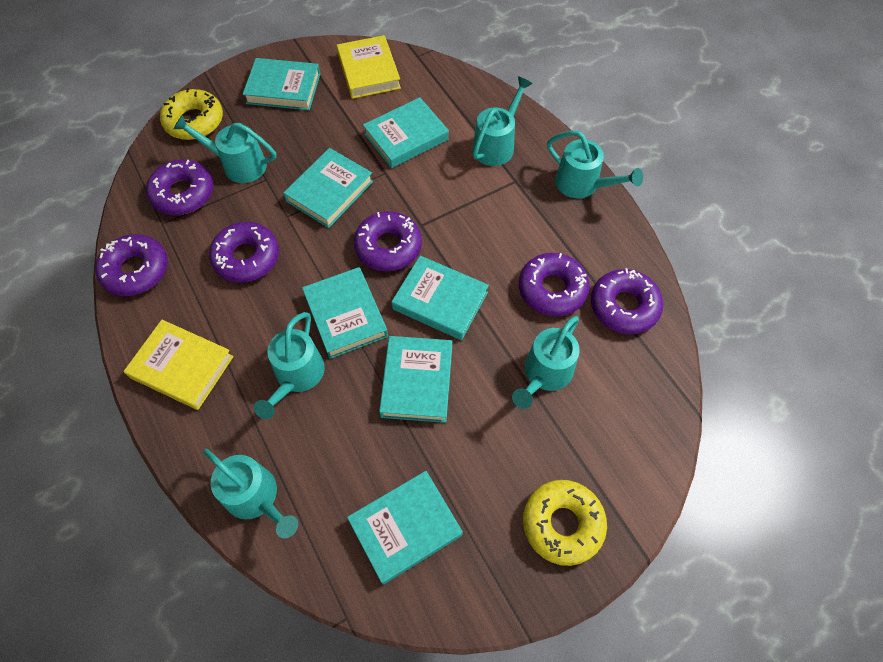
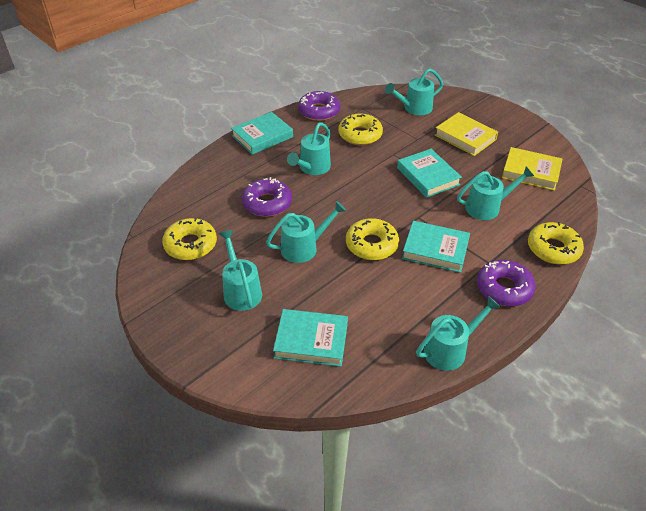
purple donut: 6 -> 3
turquoise book: 7 -> 4
yellow donut: 2 -> 4

